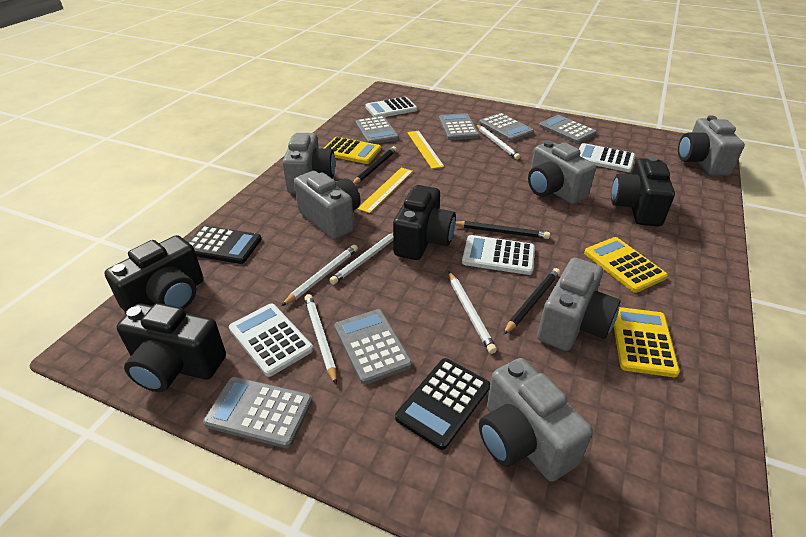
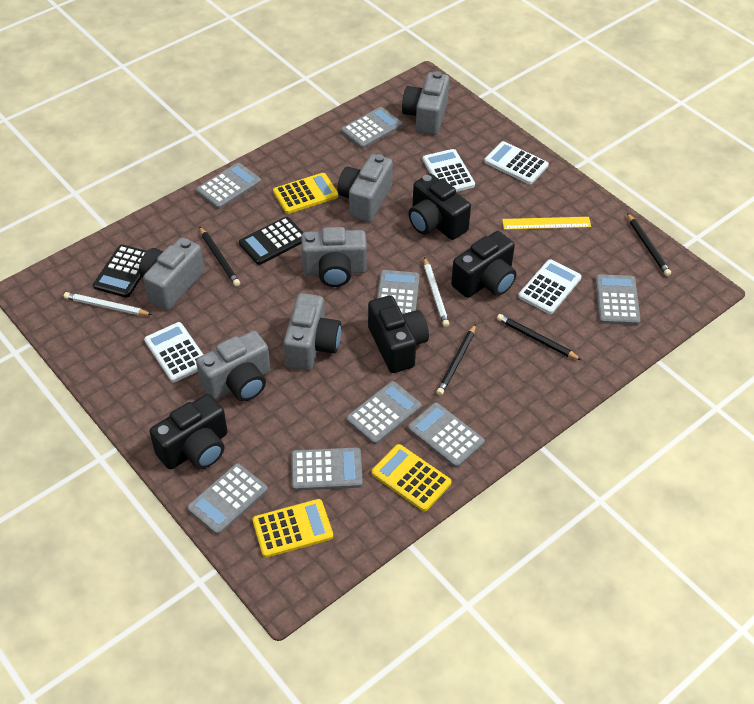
black pencil: 3 -> 4
grey calculator: 6 -> 8
white pencil: 5 -> 2
yellow ruler: 2 -> 1

